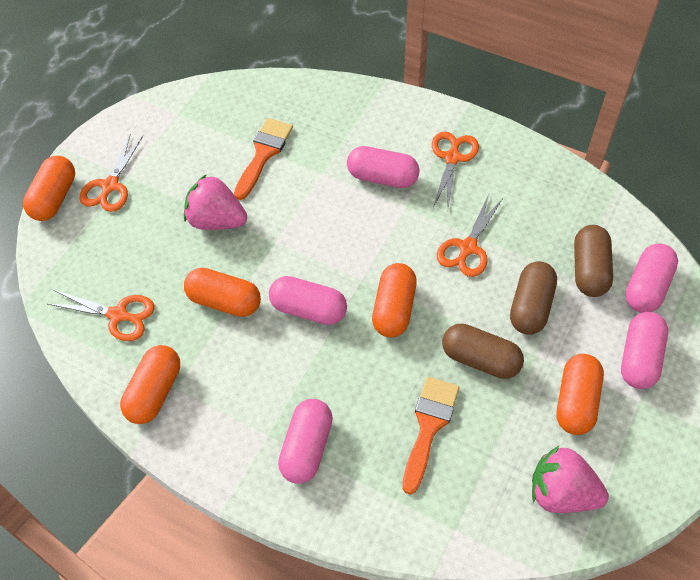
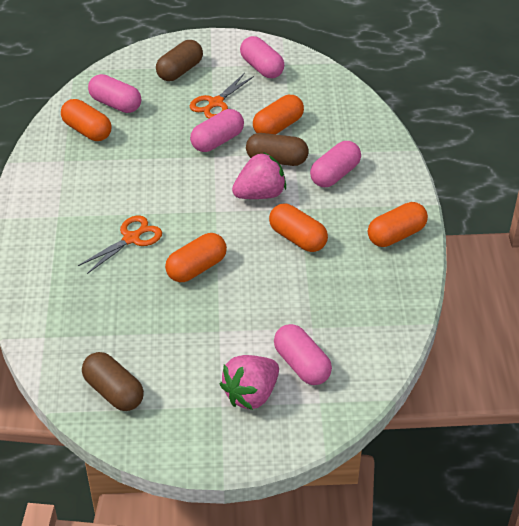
orange brush: 2 -> 0
orange scissors: 4 -> 2

